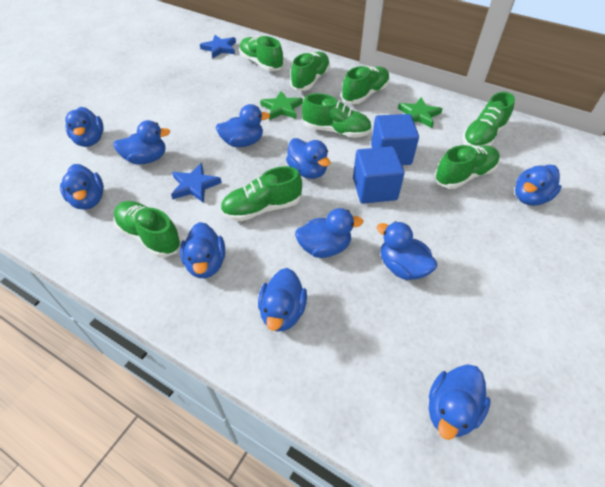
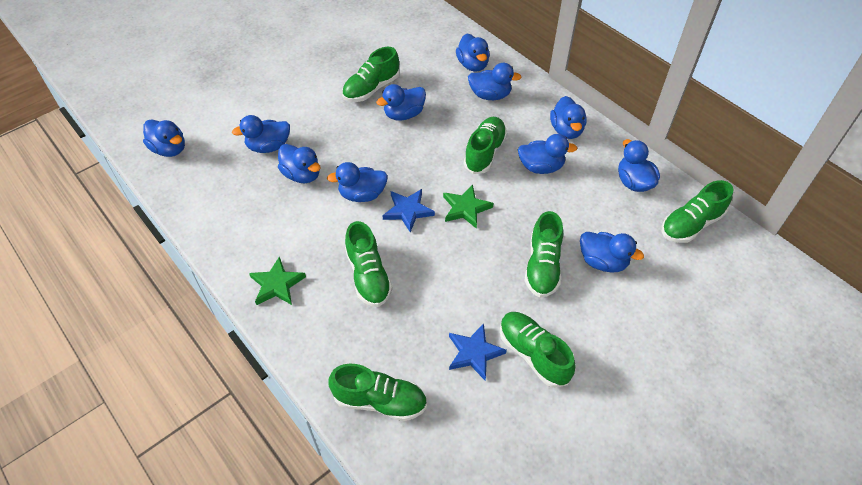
blue cube: 2 -> 0
green shoe: 8 -> 7

